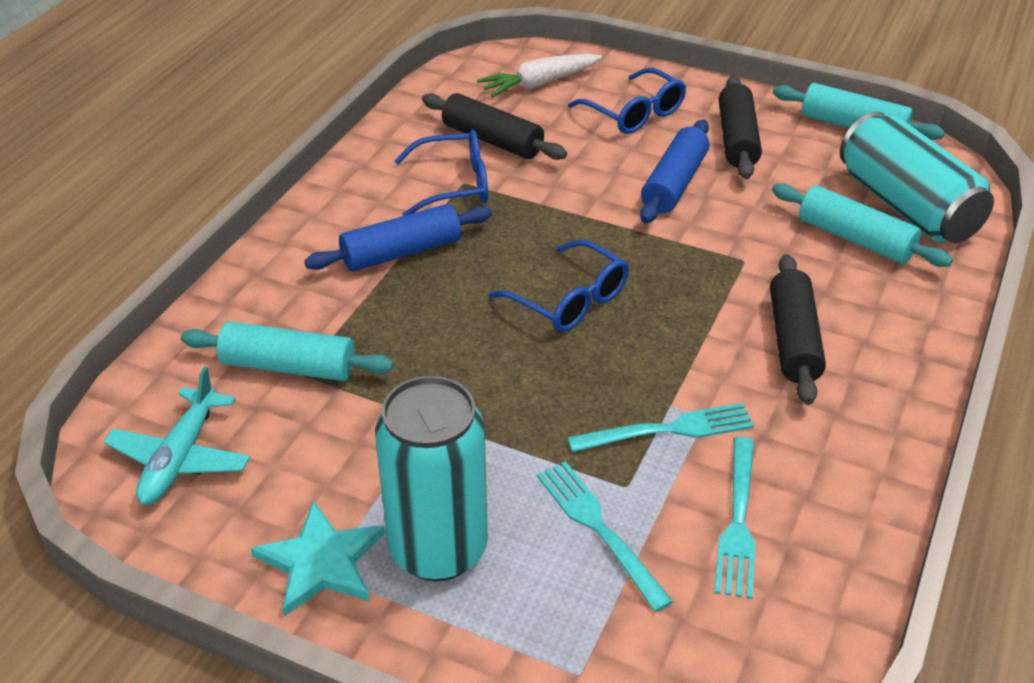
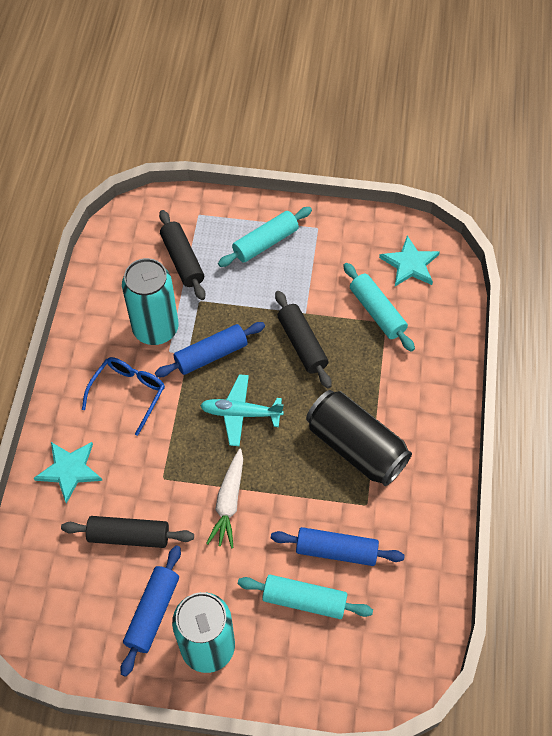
black can: 0 -> 1
blue glasses: 3 -> 1
blue rolling pin: 2 -> 3
turquoise fork: 3 -> 0
turquoise star: 1 -> 2

